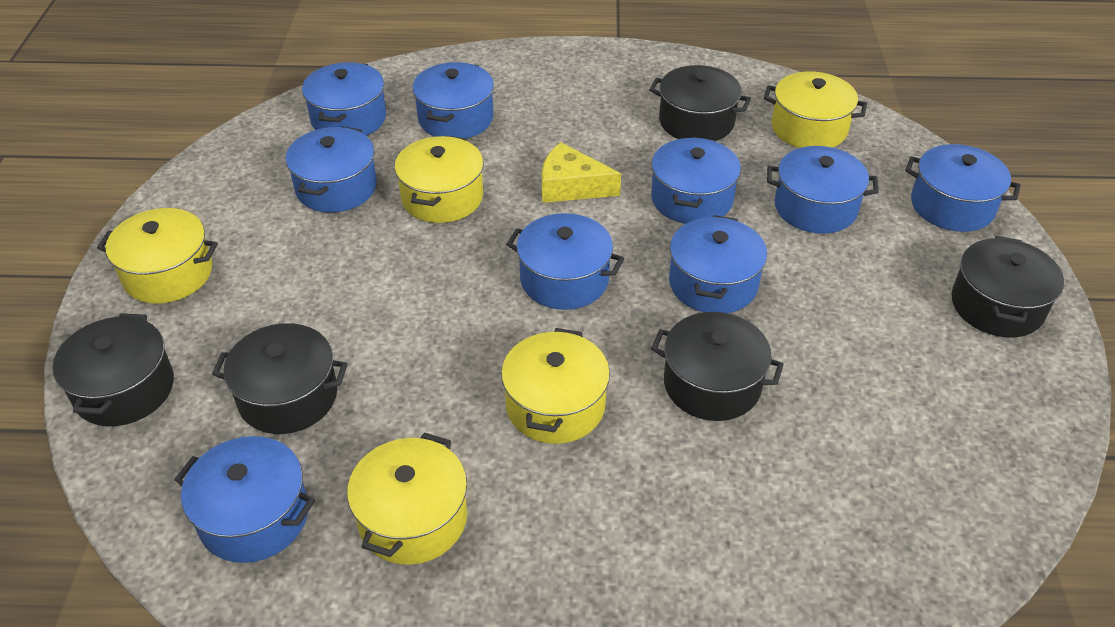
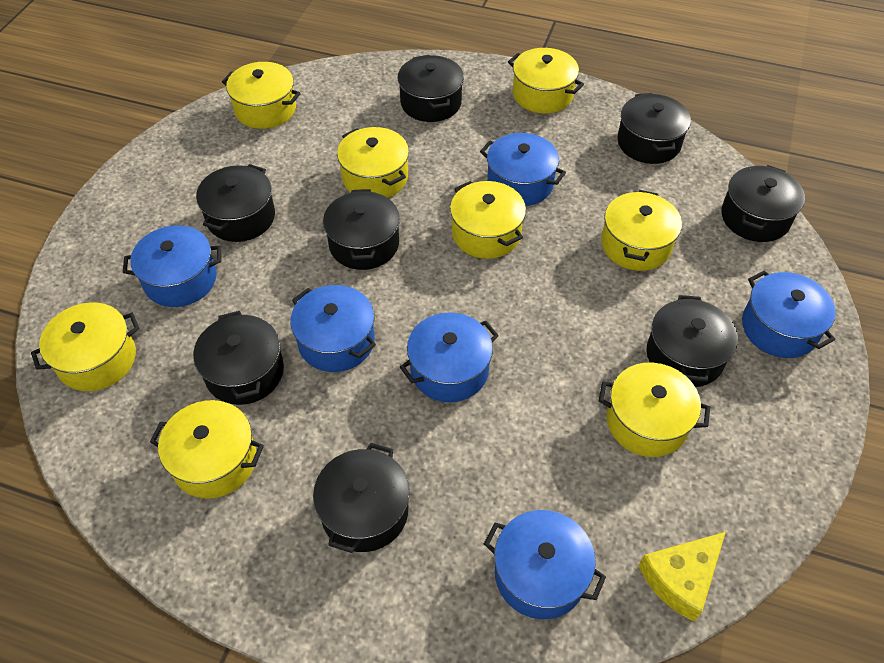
black pot: 5 -> 8
blue pot: 9 -> 6
yellow pot: 5 -> 8

